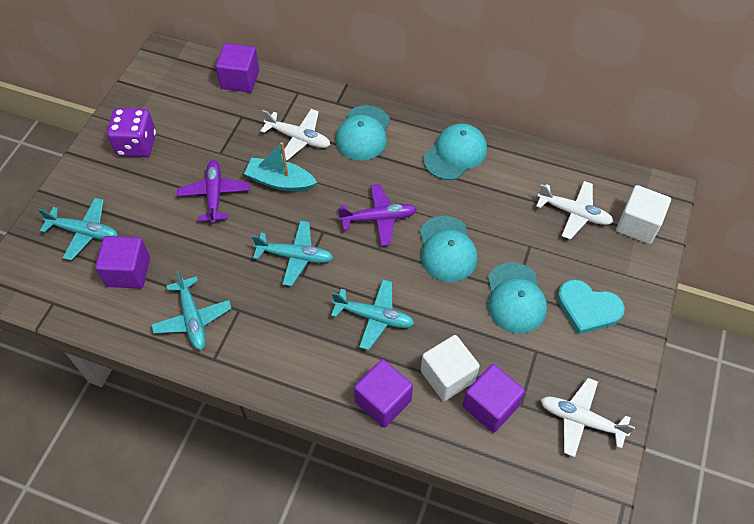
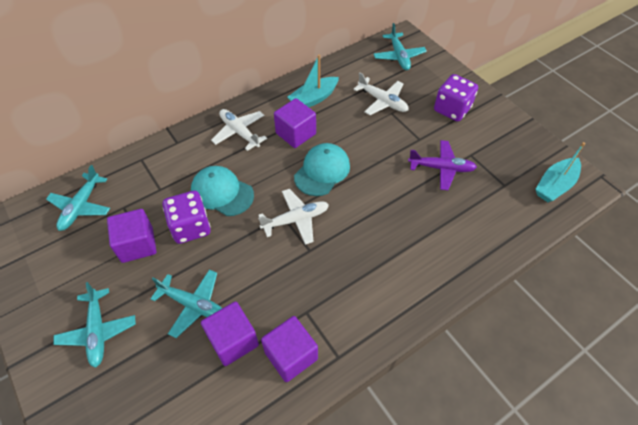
purple dice: 1 -> 2
purple plane: 2 -> 1
turquoise boat: 1 -> 2
turquoise cap: 4 -> 2
turquoise heart: 1 -> 0
white cube: 2 -> 0

